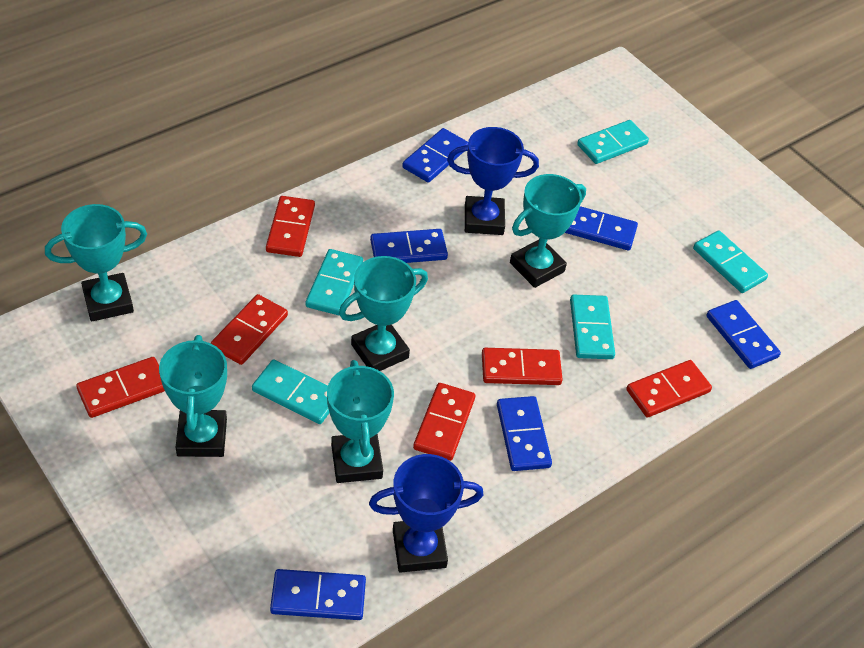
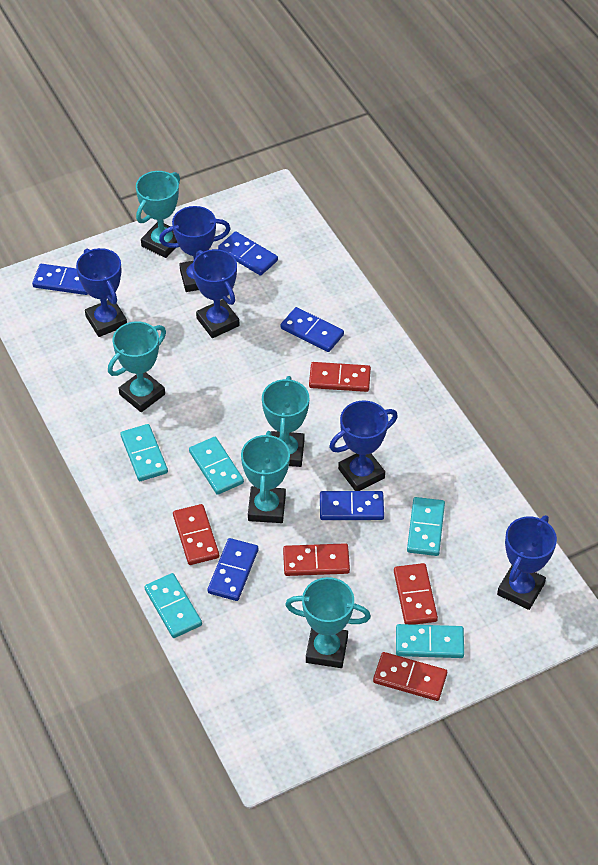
blue domino: 6 -> 5
blue trophy: 2 -> 5
red domino: 6 -> 5

